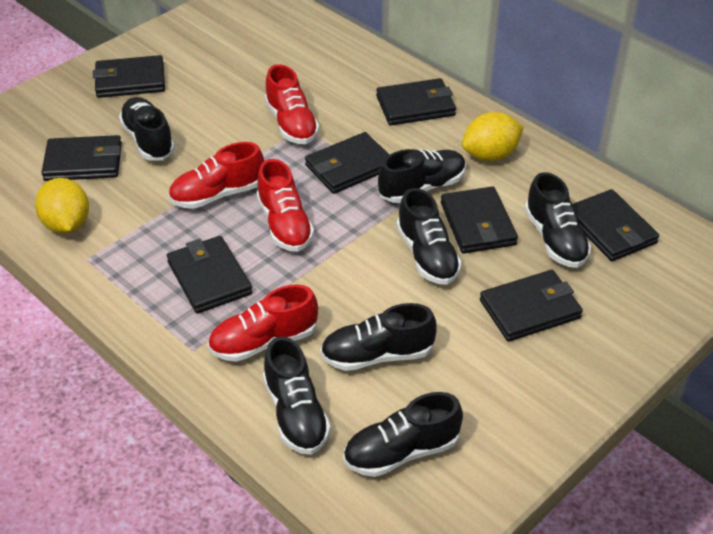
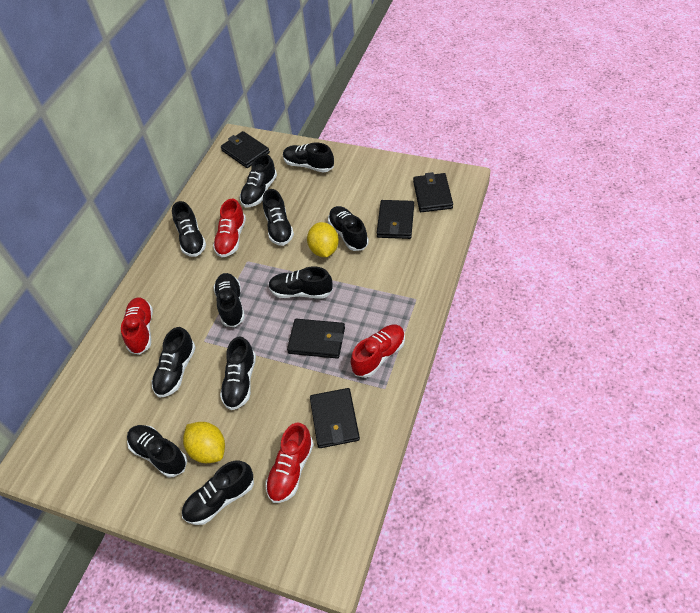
black shoe: 7 -> 11
black wallet: 8 -> 5

